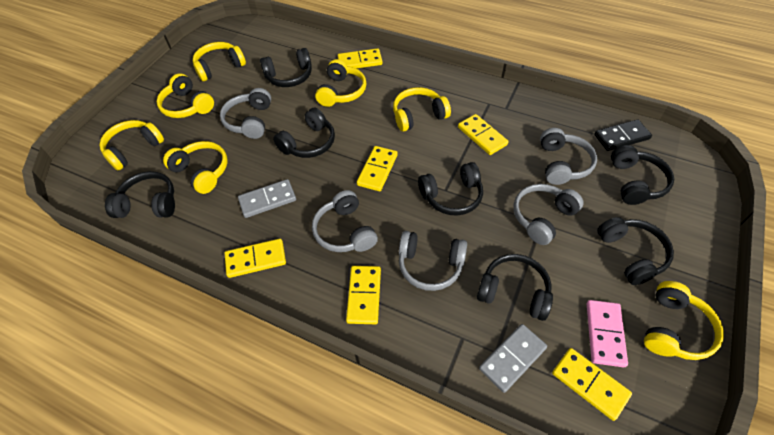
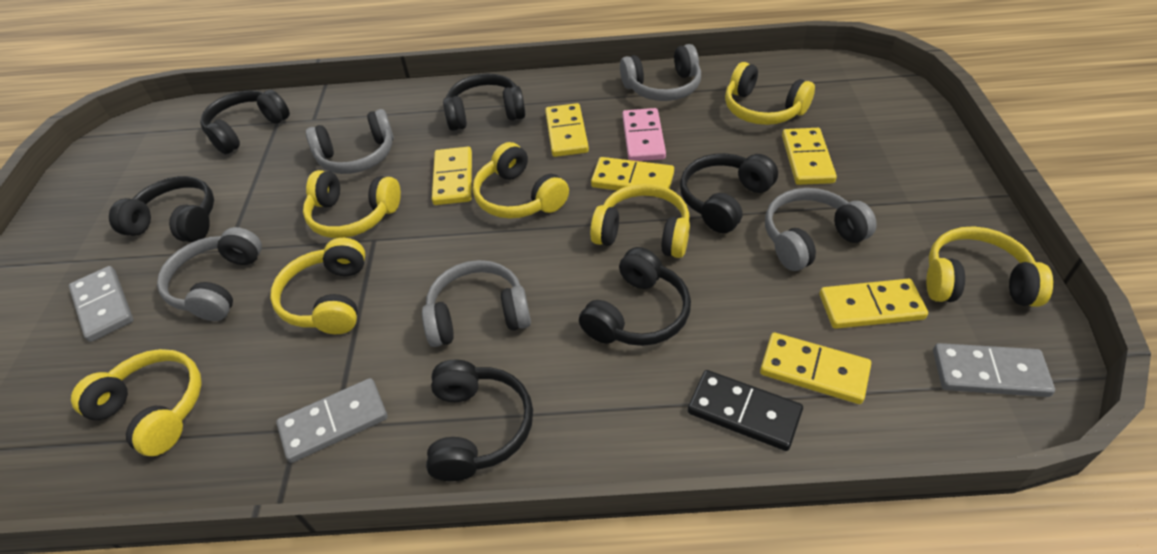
black headphones: 7 -> 6
grey domino: 2 -> 3

